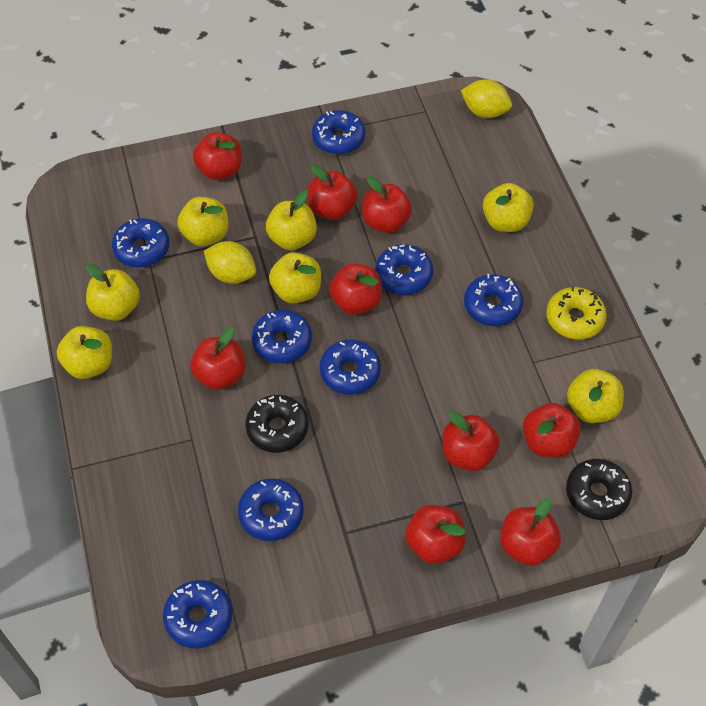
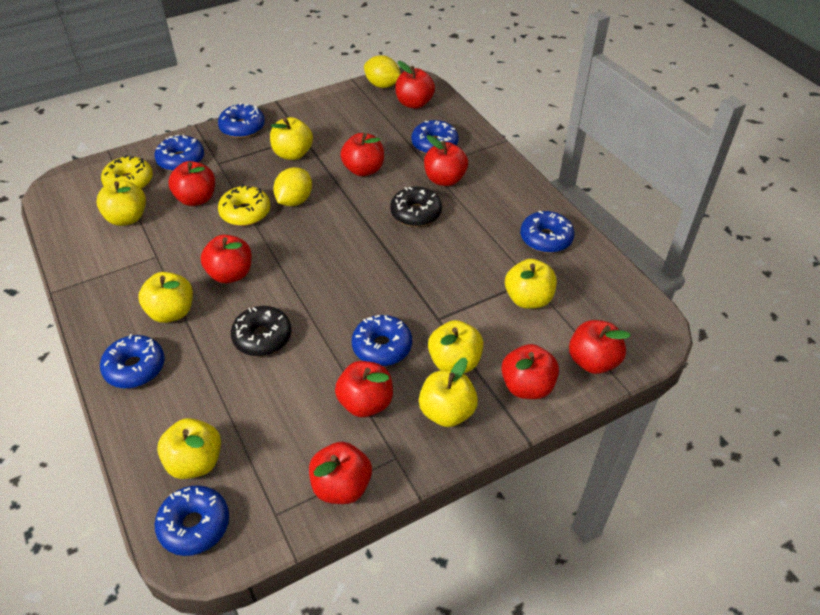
blue donut: 8 -> 7
yellow donut: 1 -> 2

